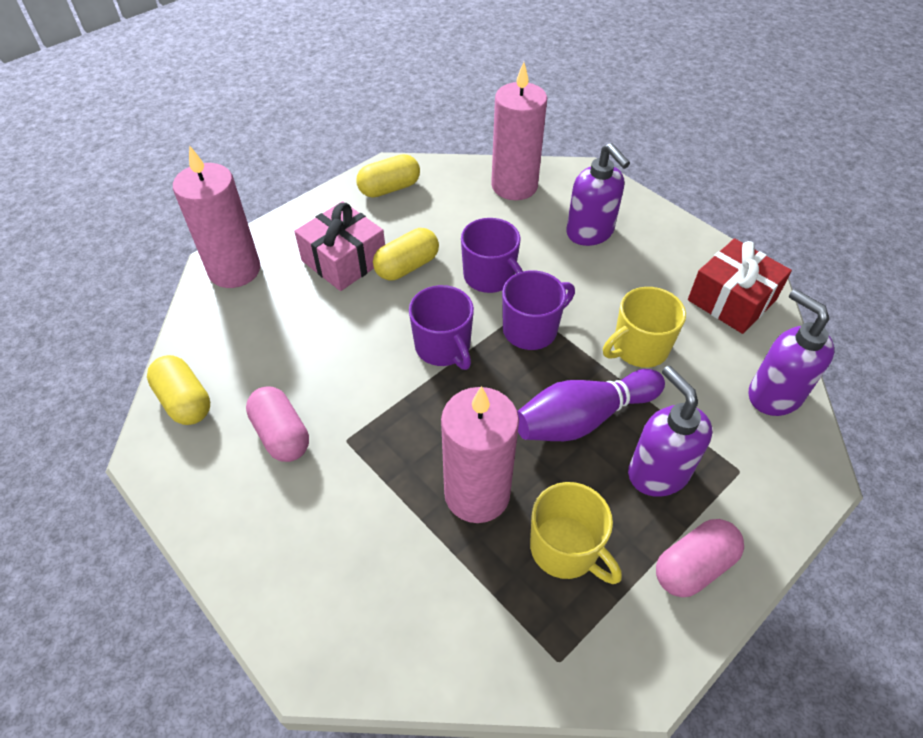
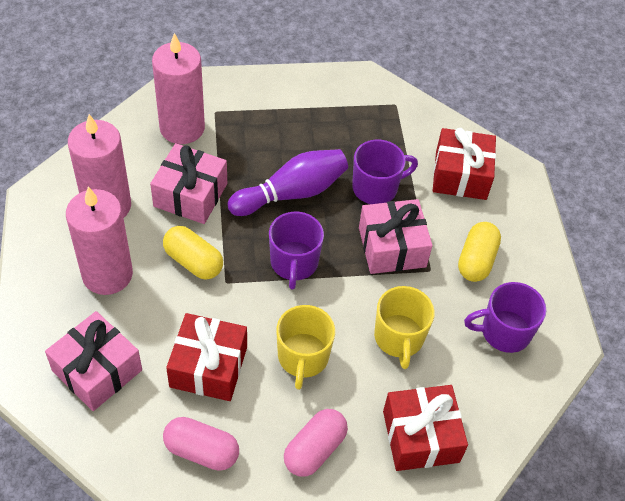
pink gift: 1 -> 3
purple soap dispenser: 3 -> 0
red gift: 1 -> 3
yellow capsule: 3 -> 2

